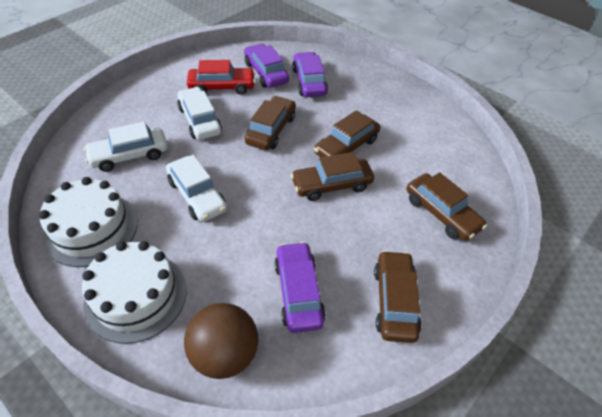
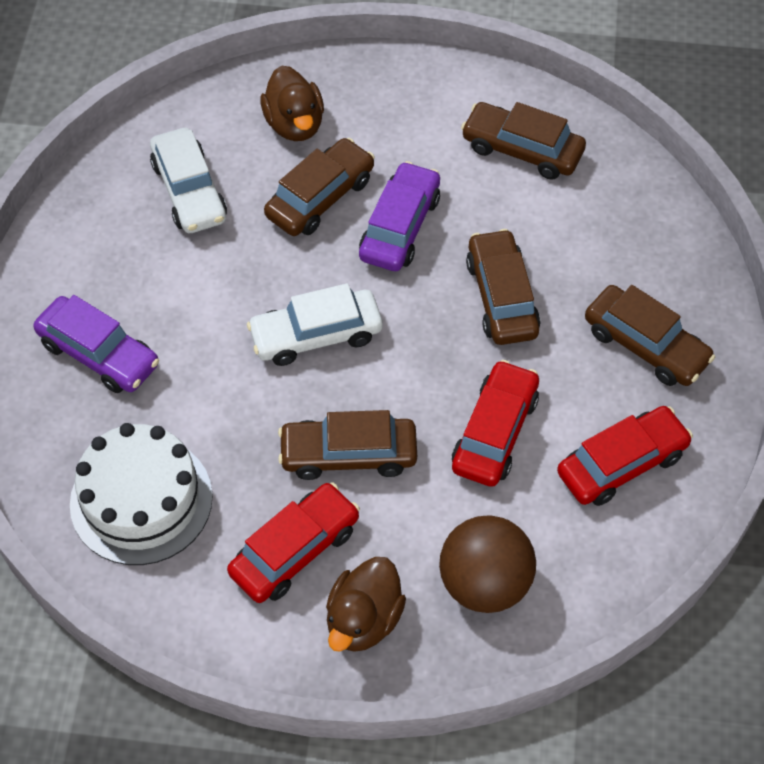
brown duck: 0 -> 2
purple car: 3 -> 2
red car: 1 -> 3
white cake: 2 -> 1
white car: 3 -> 2

